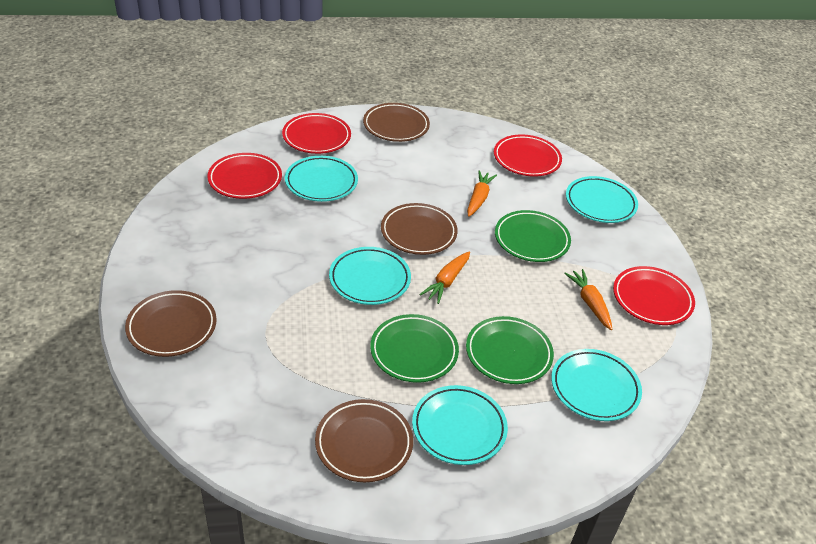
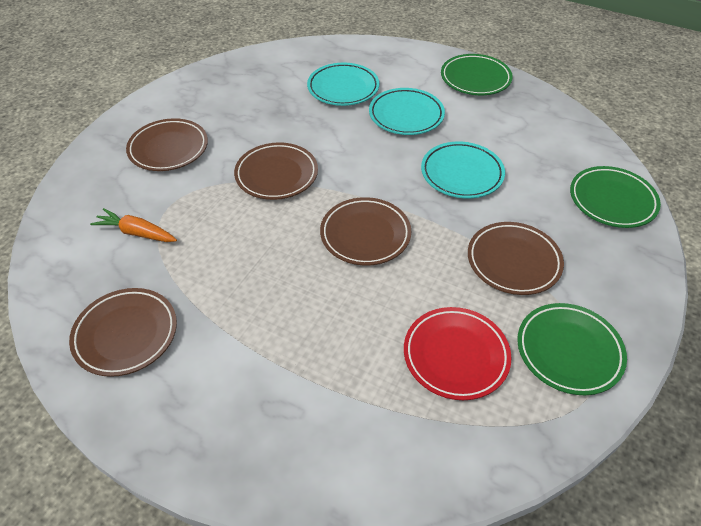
brown plate: 4 -> 5
orange carrot: 3 -> 1
red plate: 4 -> 1
turquoise plate: 5 -> 3

